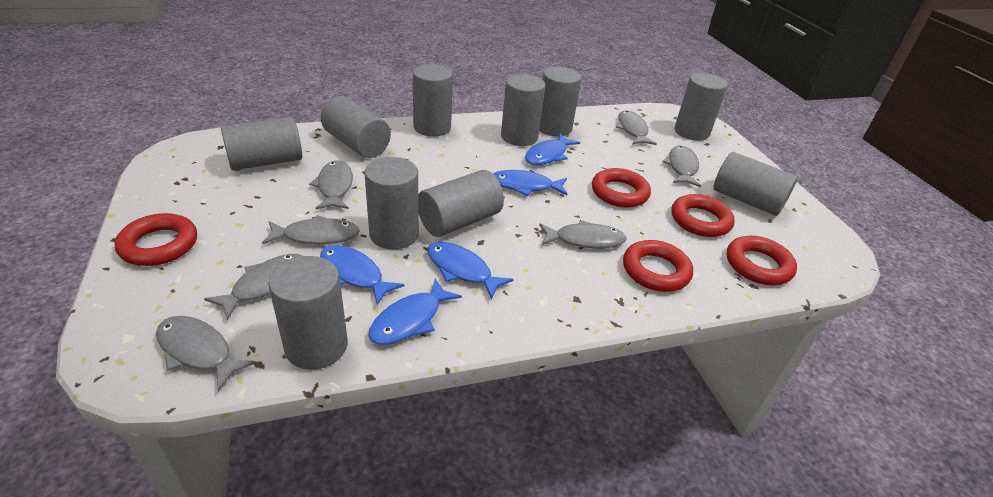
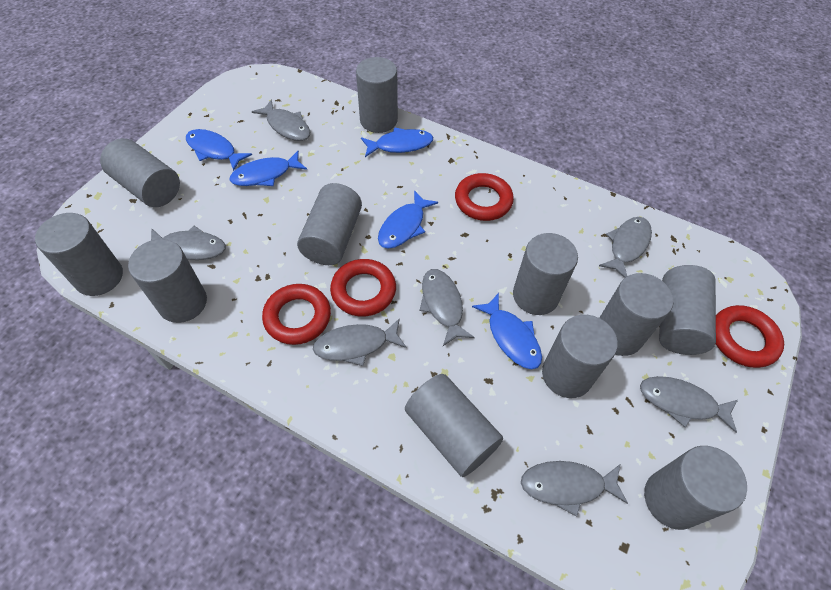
grey cylinder: 10 -> 11
red ring: 5 -> 4

